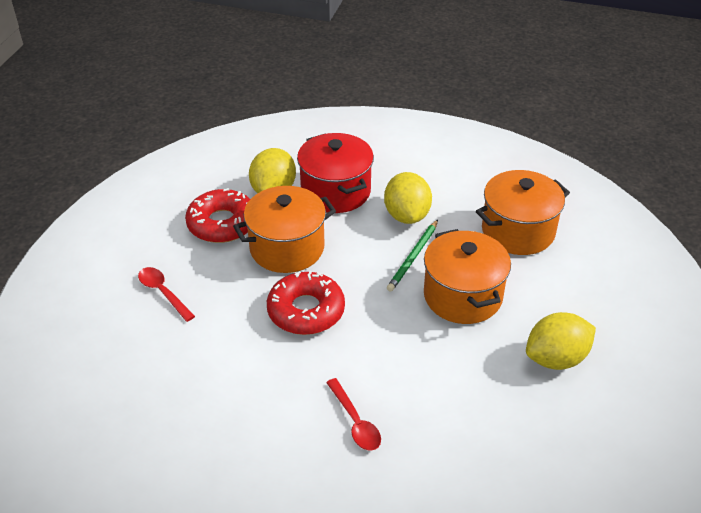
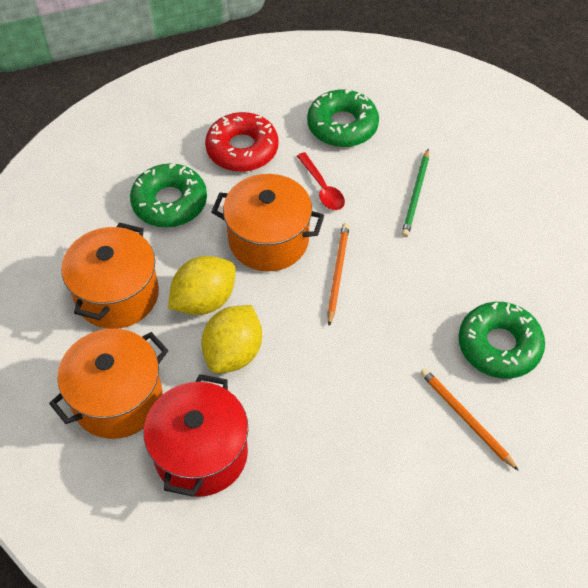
green donut: 0 -> 3
orange pencil: 0 -> 2
red donut: 2 -> 1
red spoon: 2 -> 1
yellow lemon: 3 -> 2

